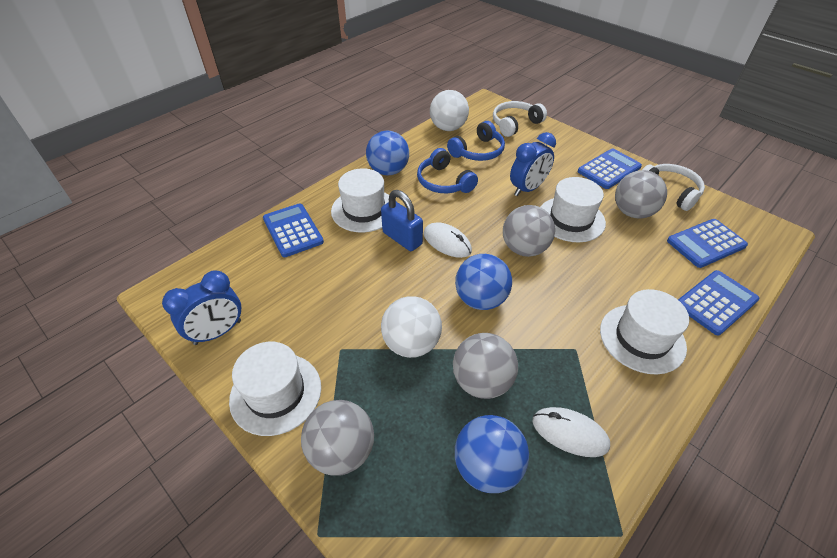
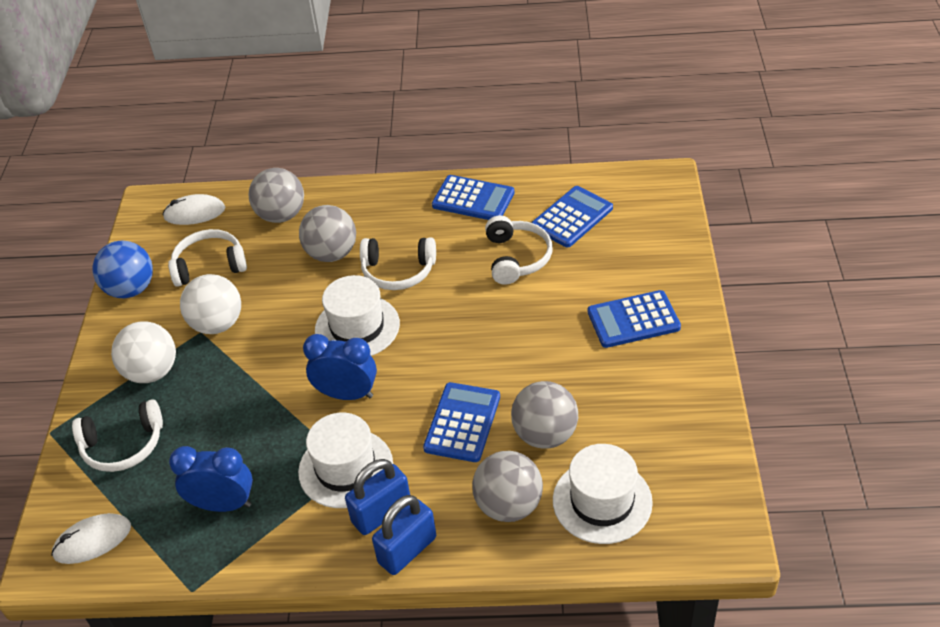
blue ball: 3 -> 1
blue headphones: 2 -> 0
blue padlock: 1 -> 2
white hat: 4 -> 3
white headphones: 2 -> 4

